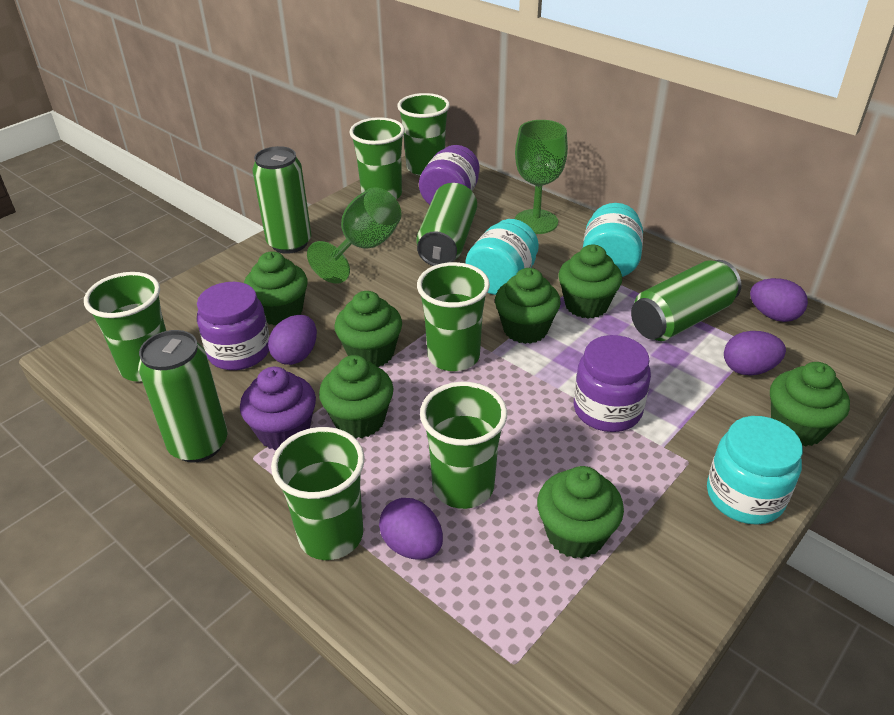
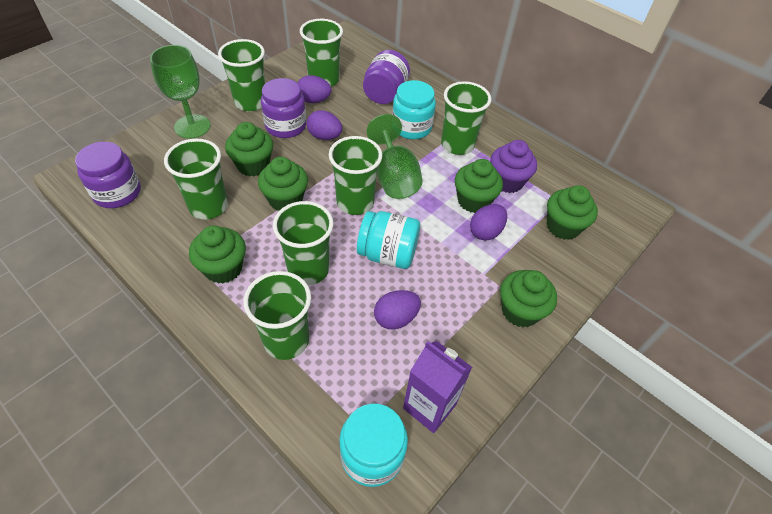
green can: 4 -> 0
green cup: 6 -> 7
green cupcake: 7 -> 6
purple carton: 0 -> 1

